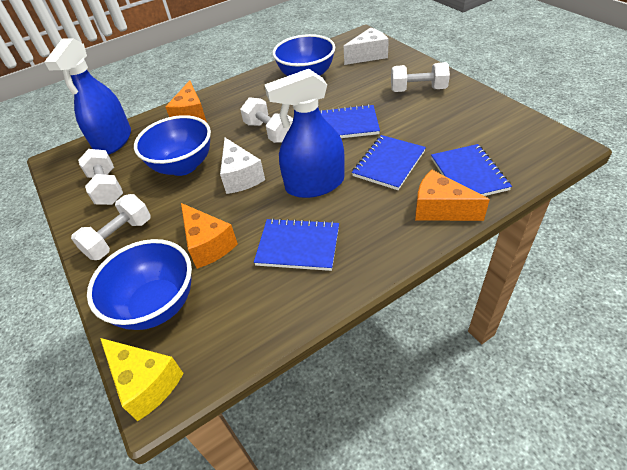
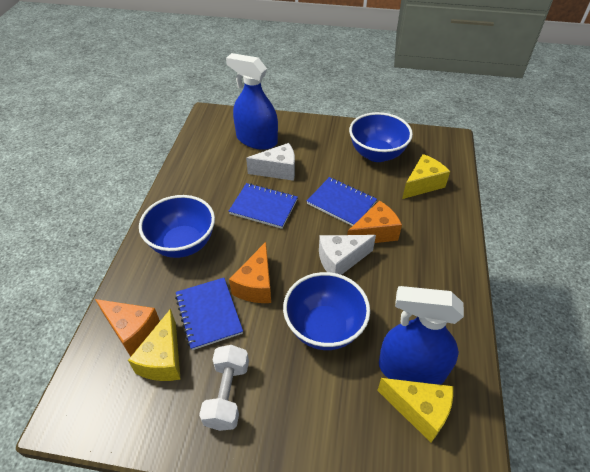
blue notebook: 4 -> 3
white dumbbell: 4 -> 1
yellow cheese: 1 -> 3

